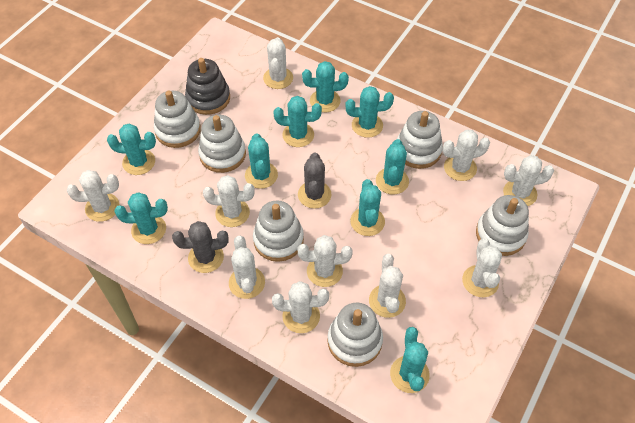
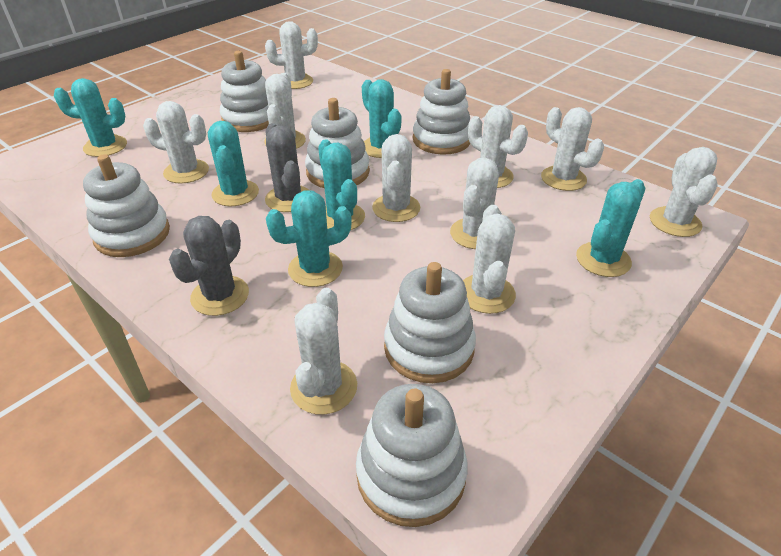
grey stacking toy: 1 -> 0
turquoise cactus: 9 -> 6

